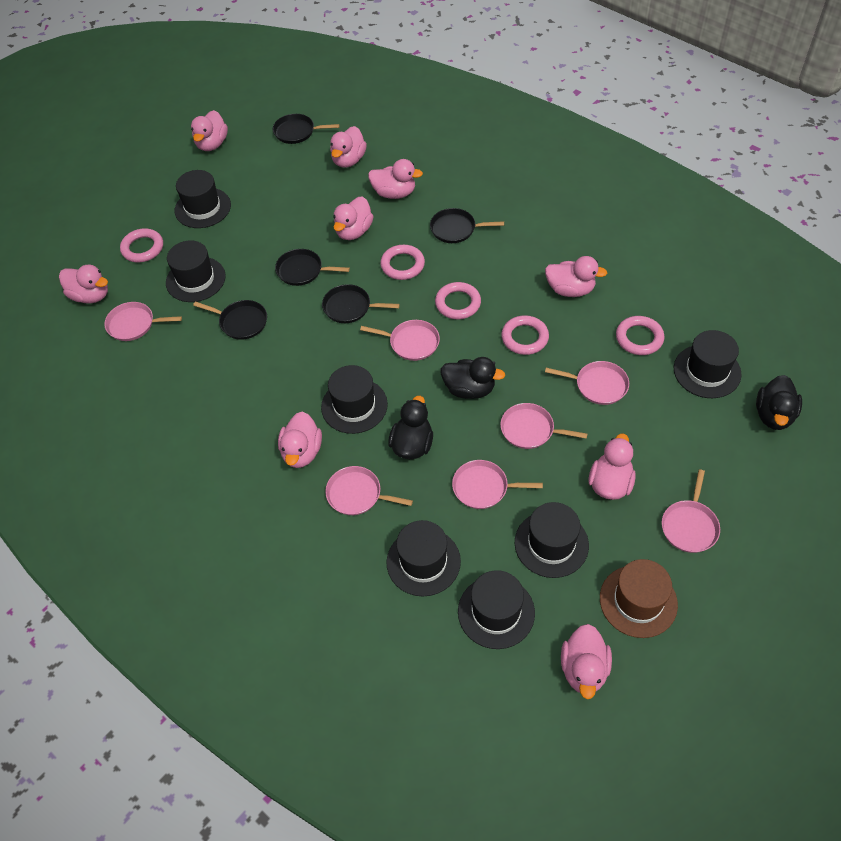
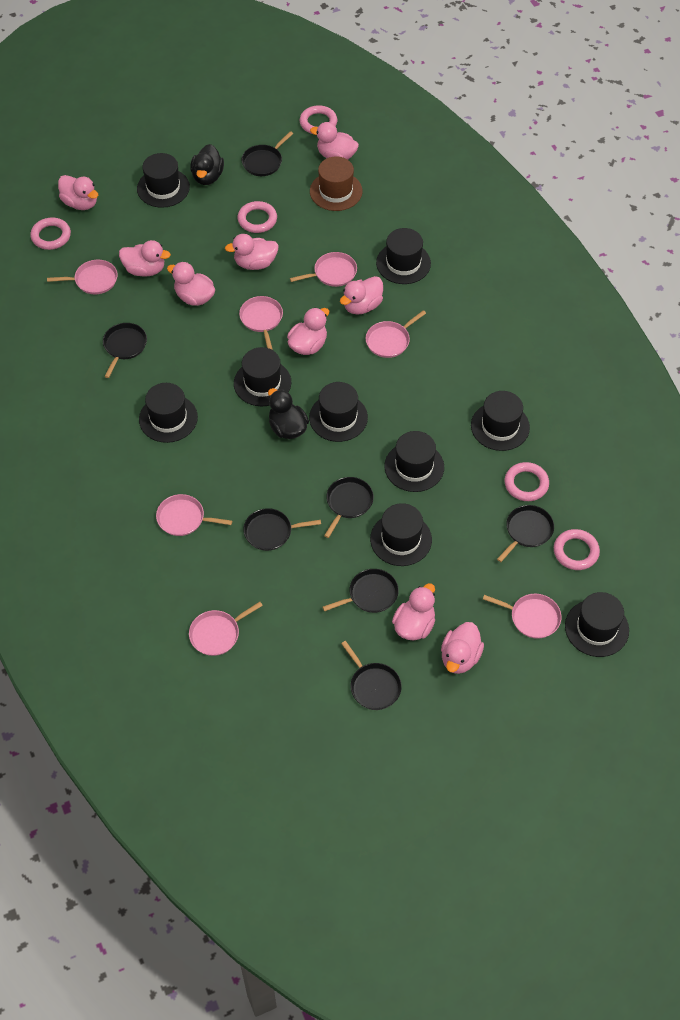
black duck: 3 -> 2
black hat: 7 -> 9
black pan: 5 -> 7

